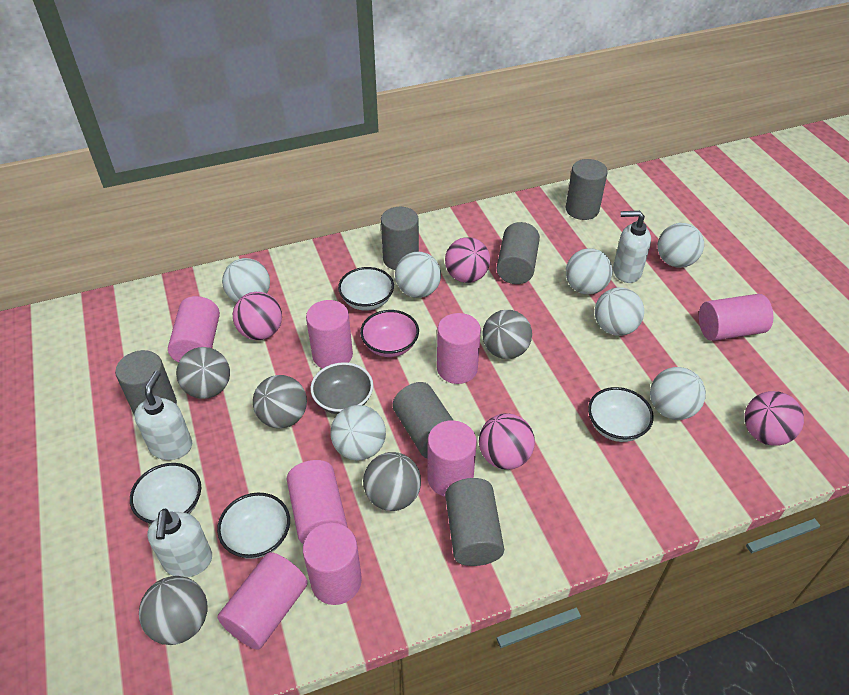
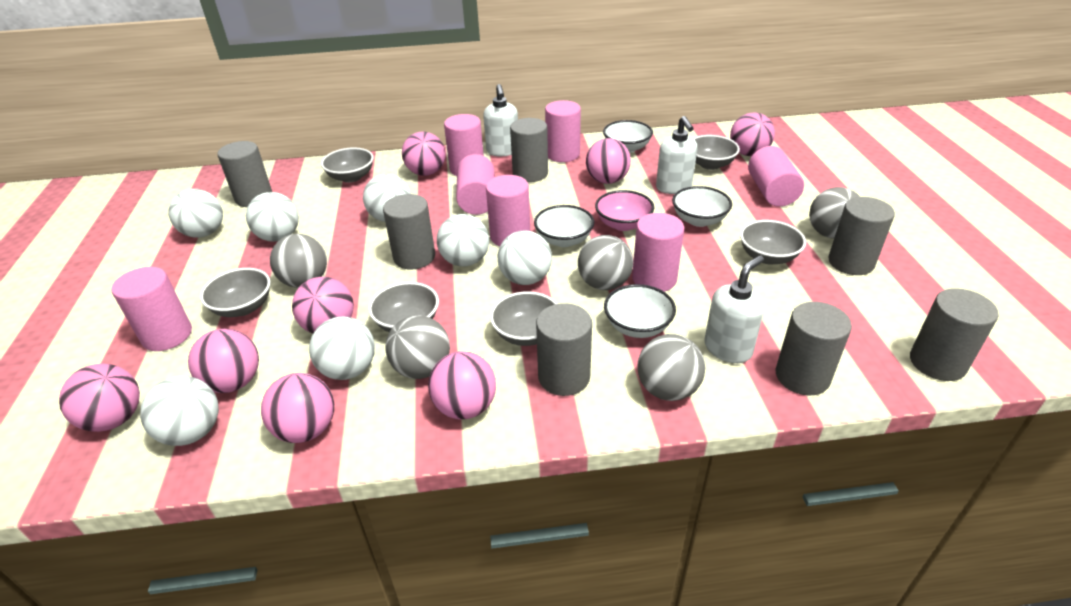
grey bowl: 1 -> 6
grey cylinder: 6 -> 7
pink ball: 4 -> 8
pink cylinder: 8 -> 7

